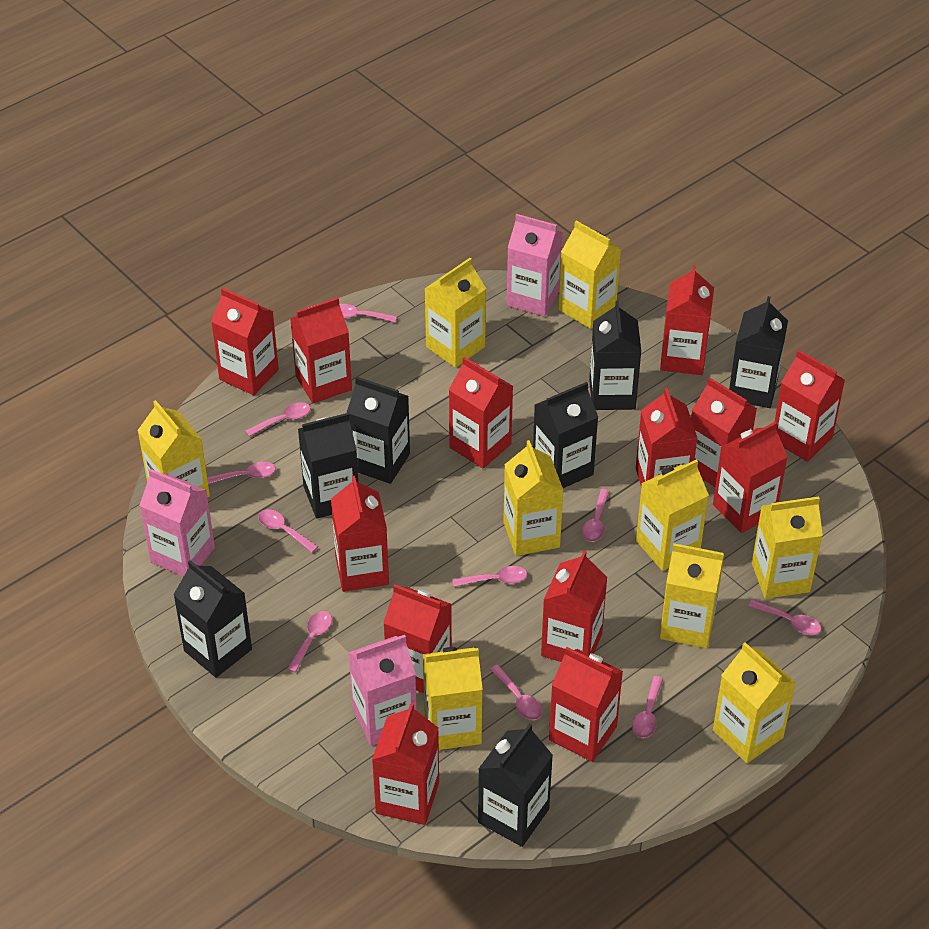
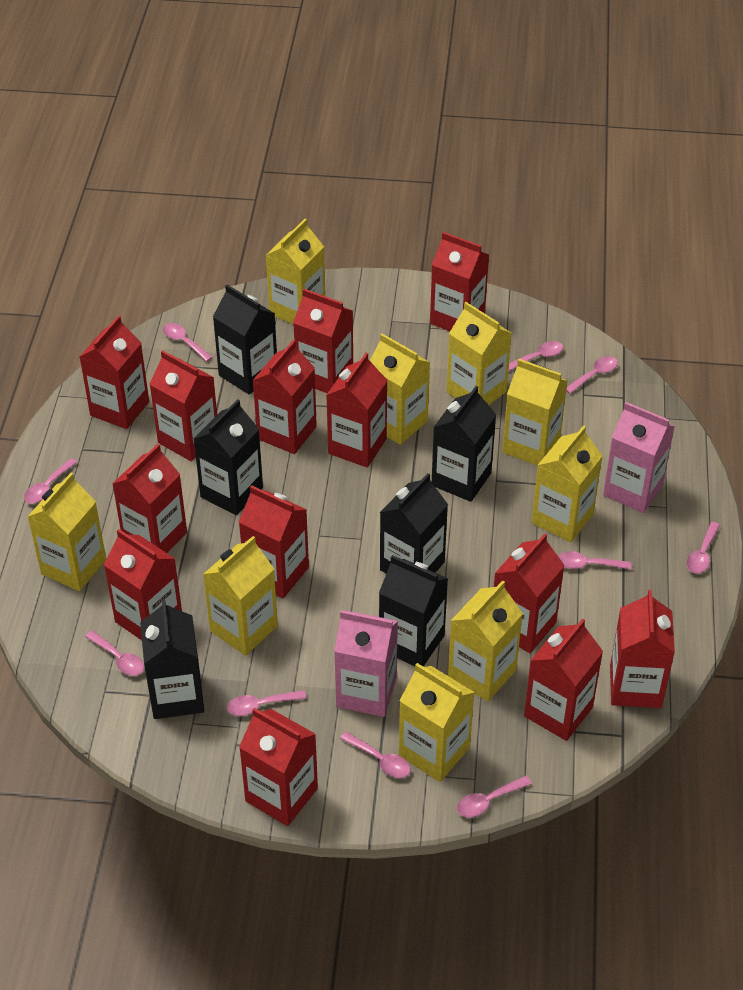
black carton: 7 -> 6
pink carton: 3 -> 2

